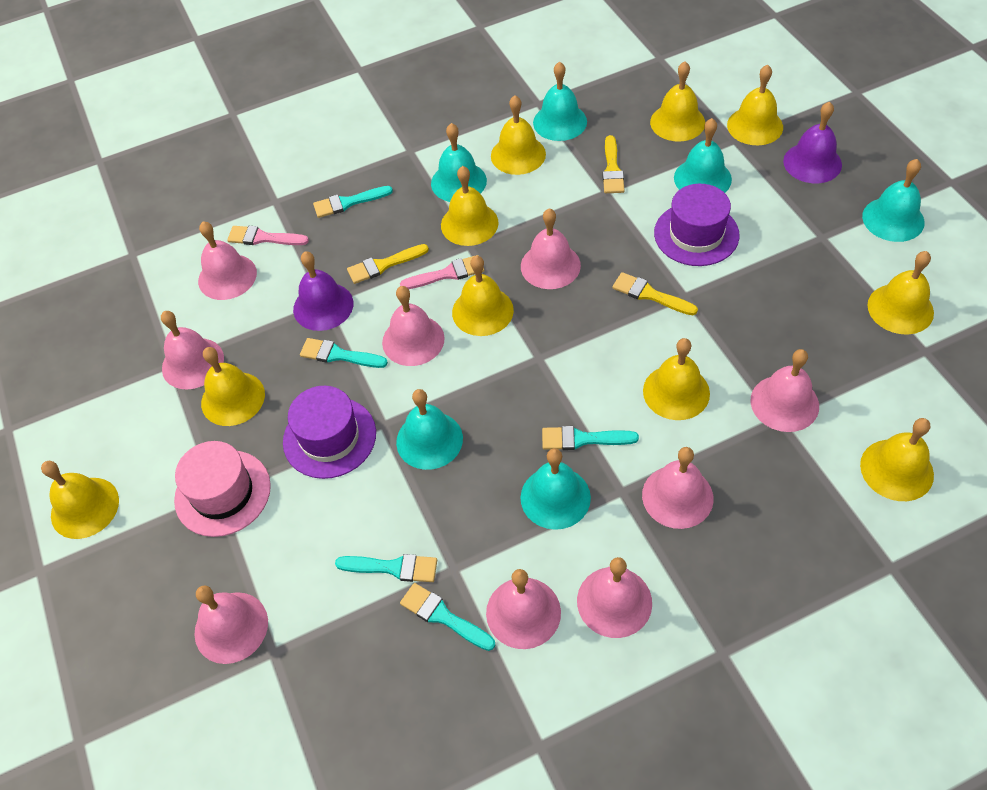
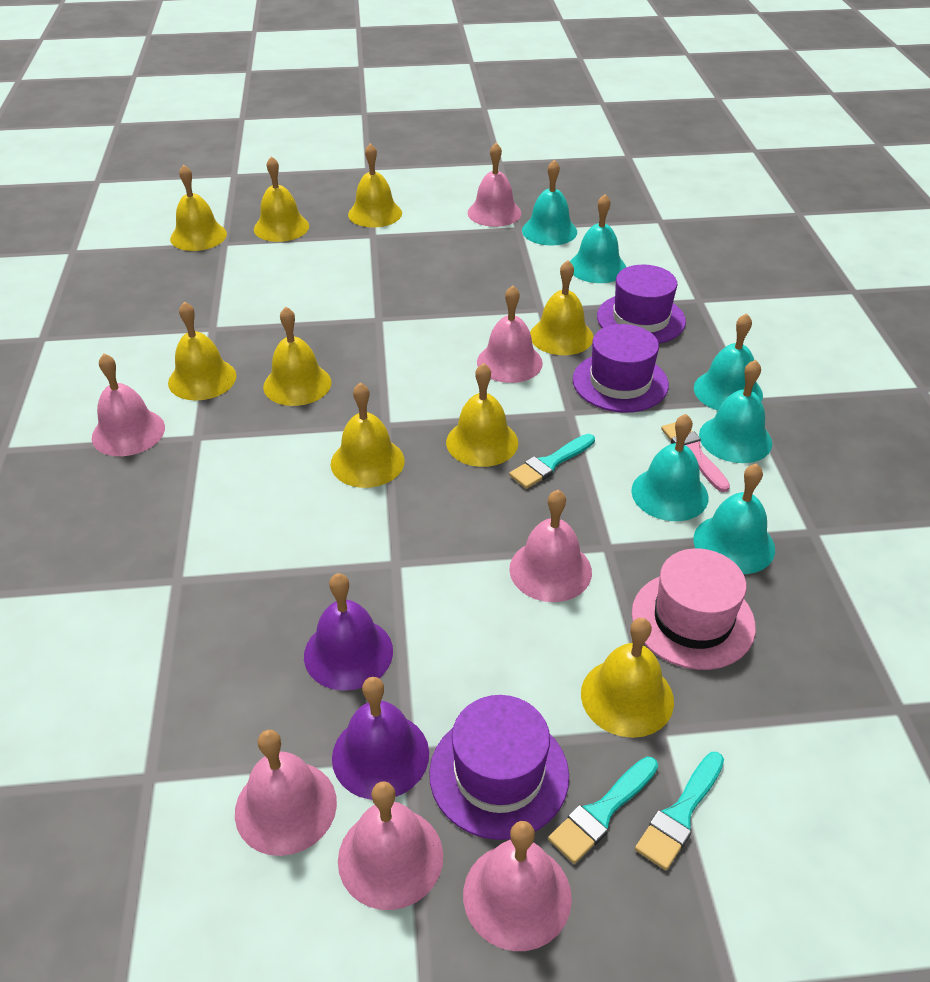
pink bell: 9 -> 7
pink brush: 2 -> 1
purple hat: 2 -> 3
turquoise brush: 5 -> 3
yellow bell: 10 -> 9
yellow brush: 3 -> 0

